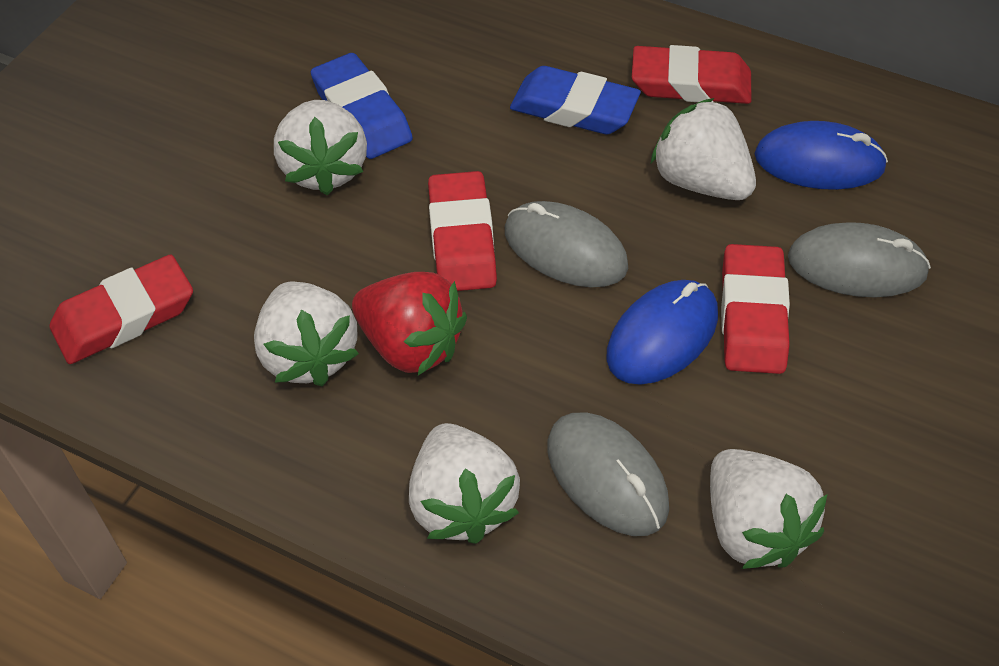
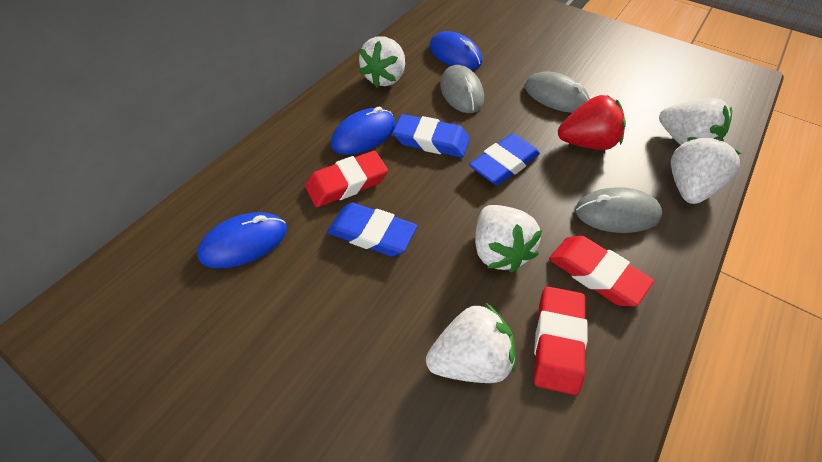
blue eraser: 2 -> 3
blue mouse: 2 -> 3
red eraser: 4 -> 3

